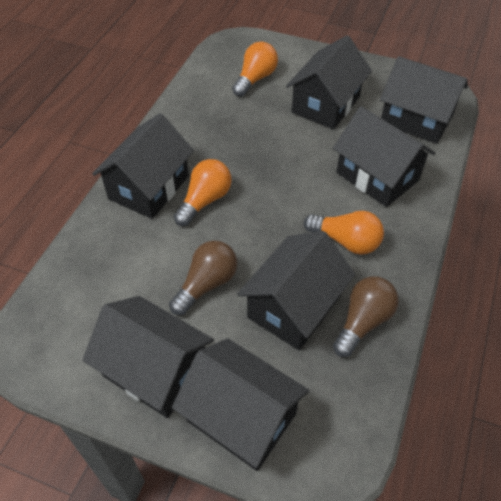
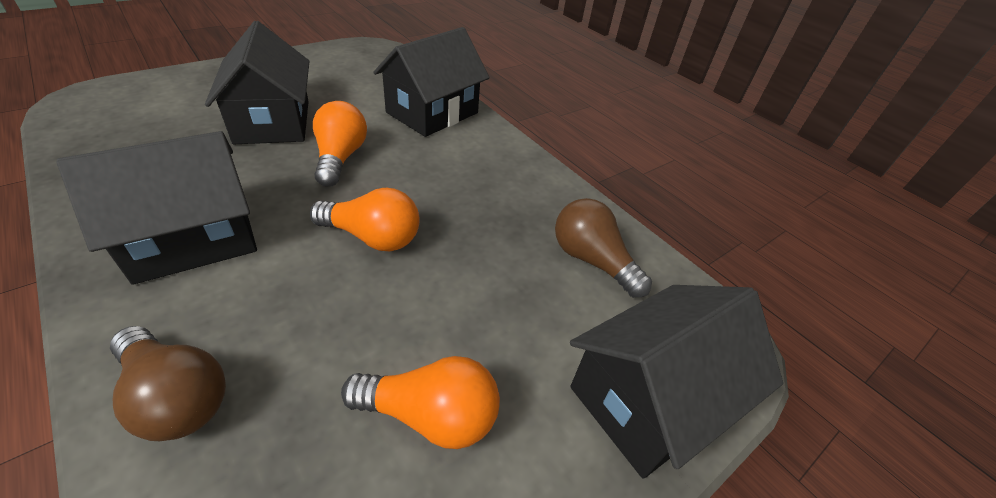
black house: 7 -> 4

